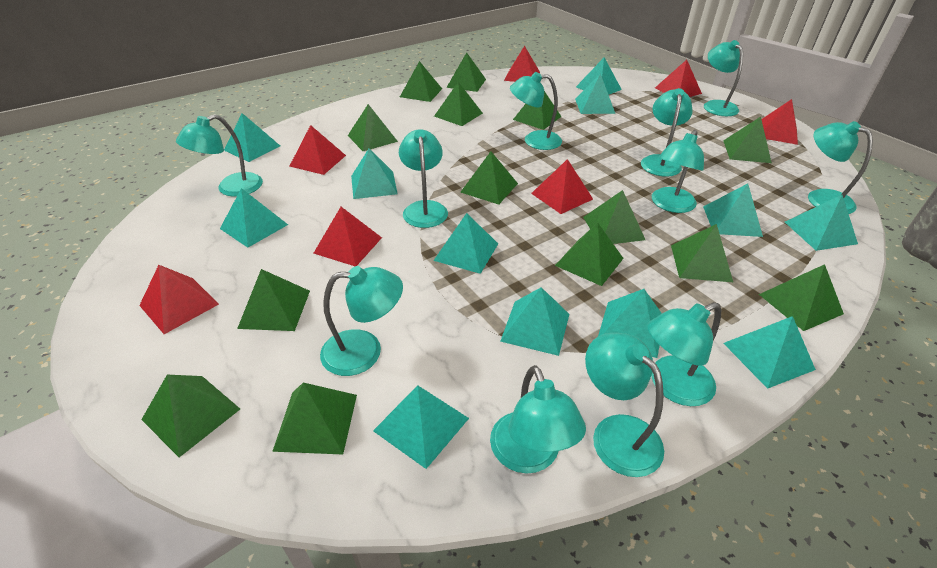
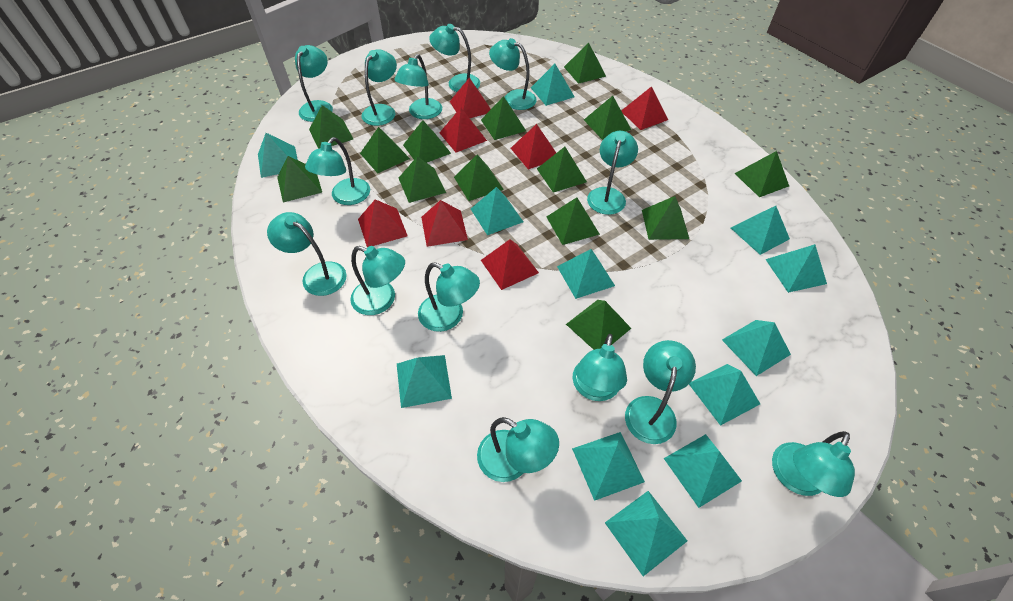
turquoise lamp: 11 -> 14

